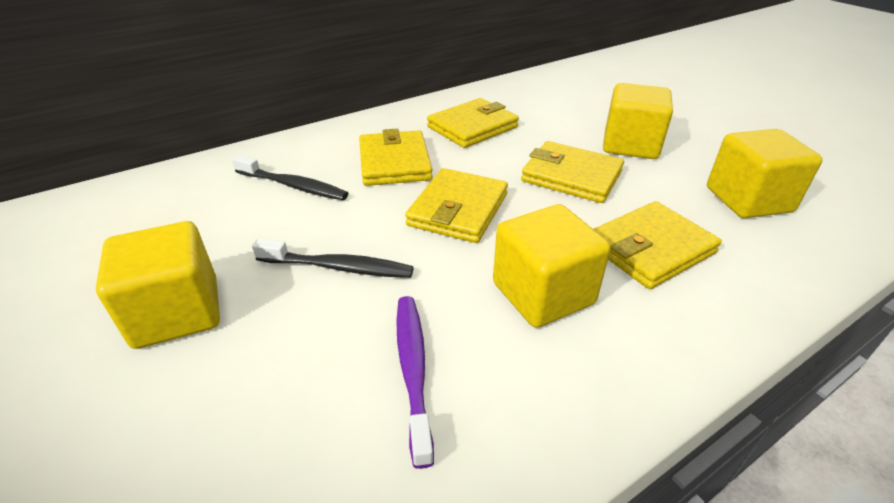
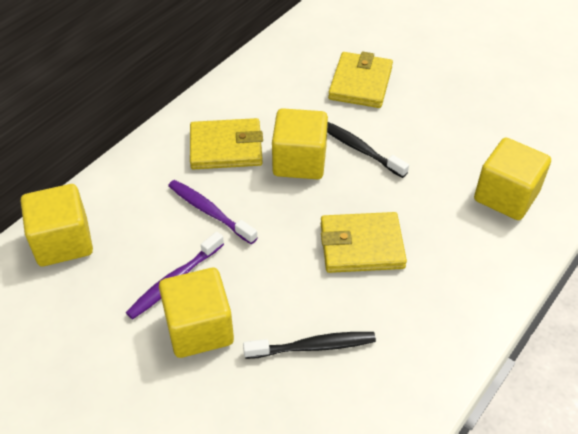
purple toothbrush: 1 -> 2
yellow wallet: 5 -> 3

